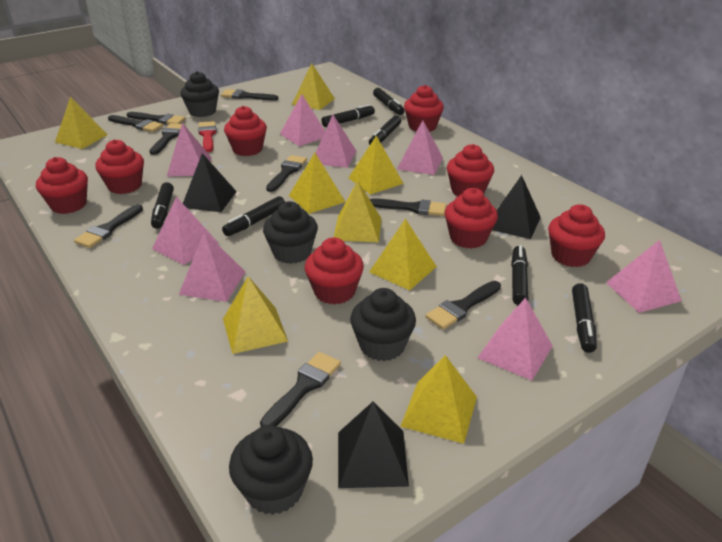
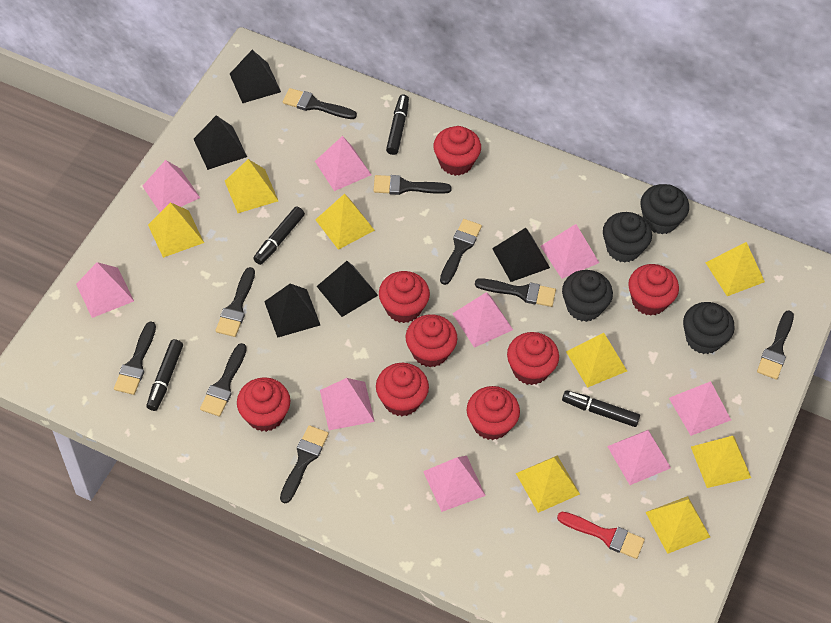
black marker: 7 -> 4
black pyramid: 3 -> 5
pink pyramid: 8 -> 9

